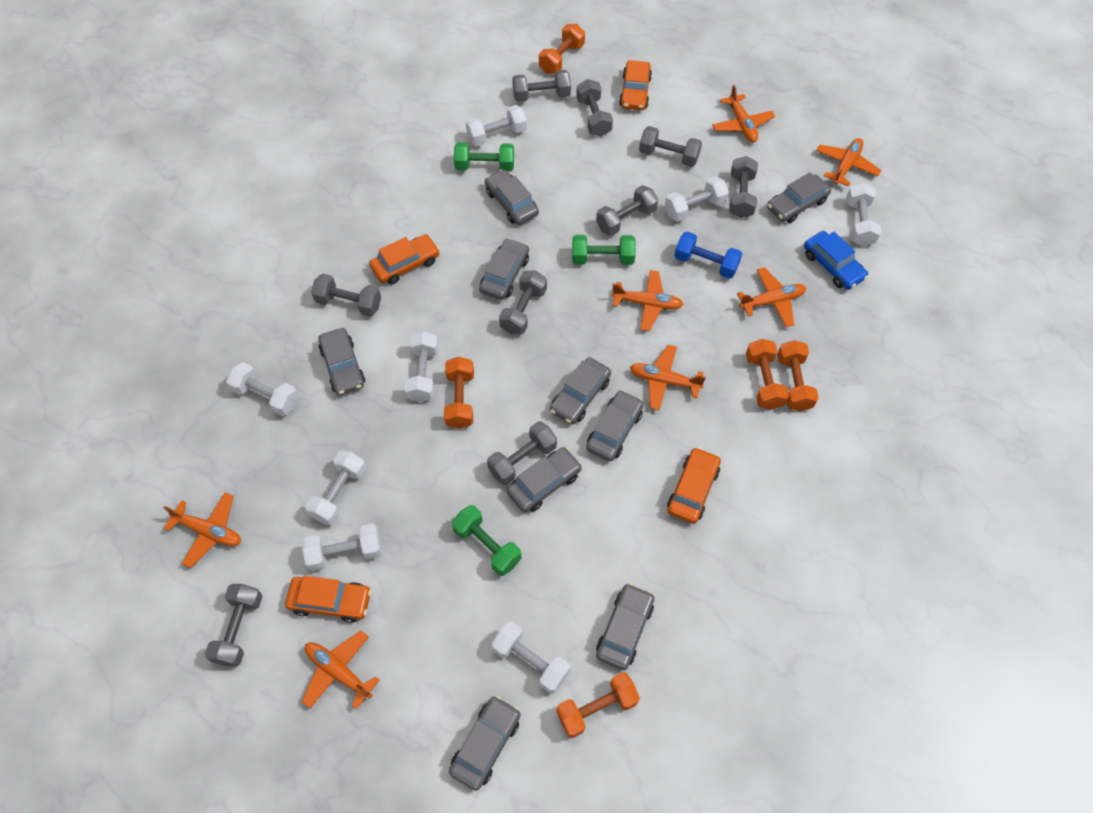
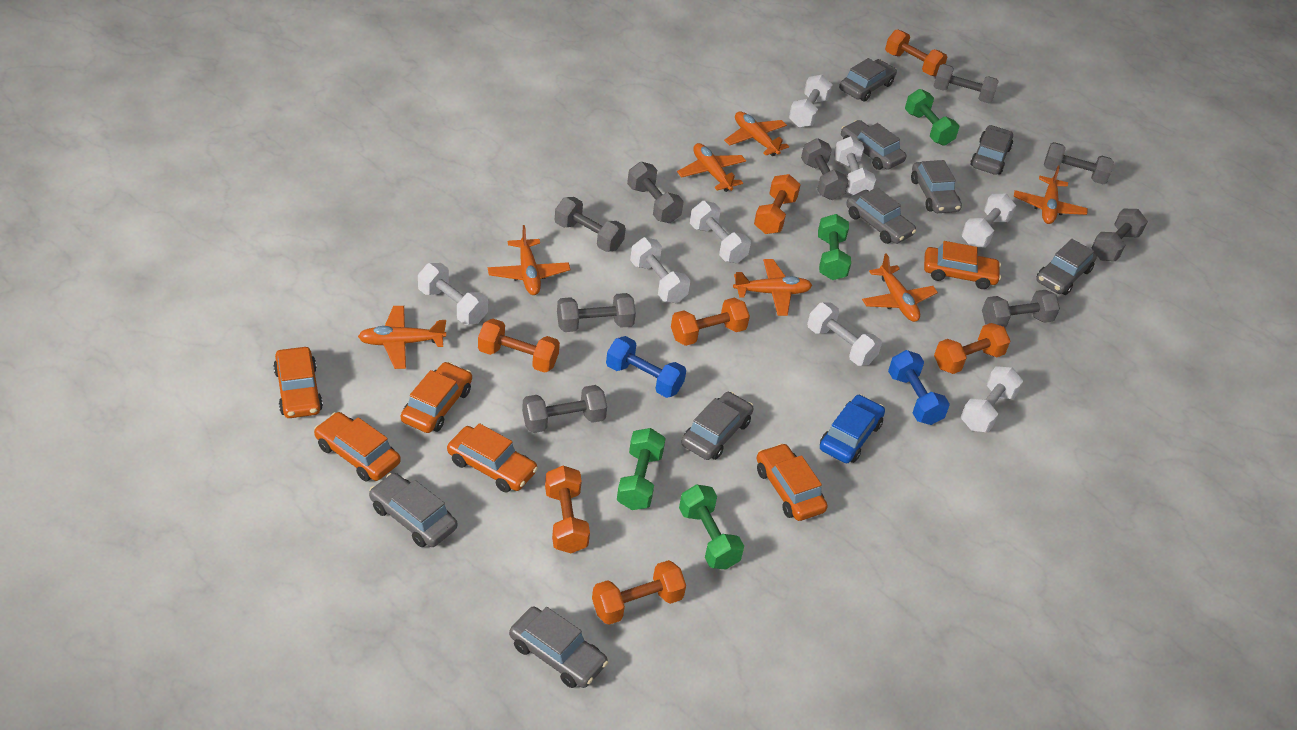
blue dumbbell: 1 -> 2
green dumbbell: 3 -> 4
orange car: 4 -> 6
orange dumbbell: 5 -> 7

